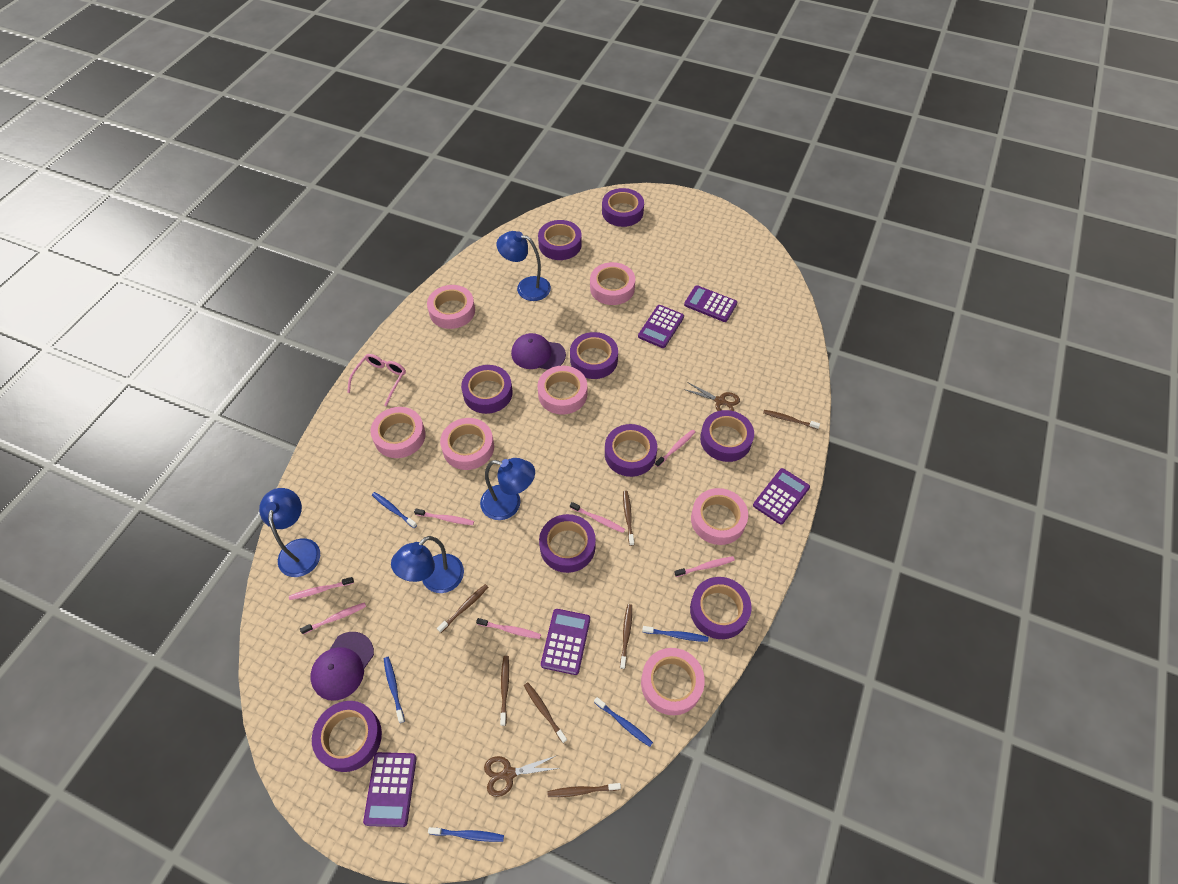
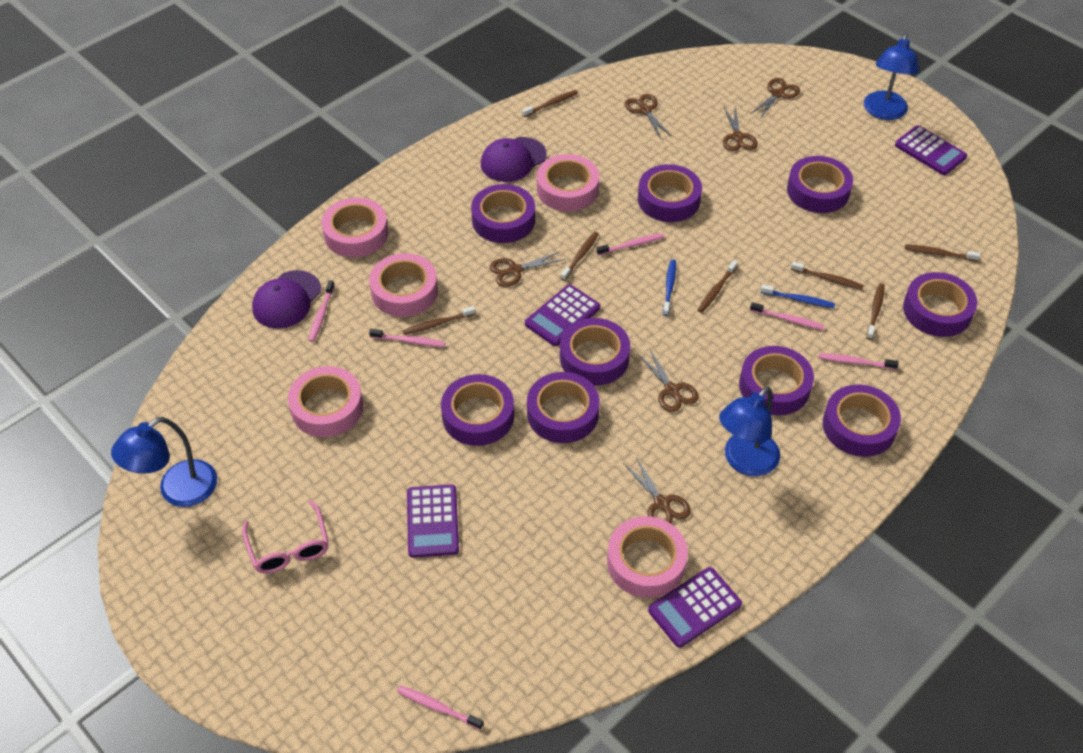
blue lamp: 4 -> 3
blue toothbrush: 5 -> 2
brown scissors: 2 -> 6
pink tape: 7 -> 5
pink toothbrush: 7 -> 6
purple calculator: 5 -> 4

